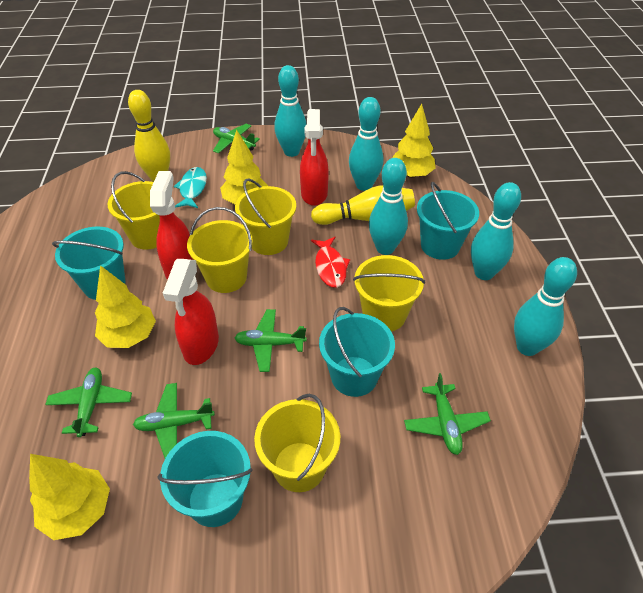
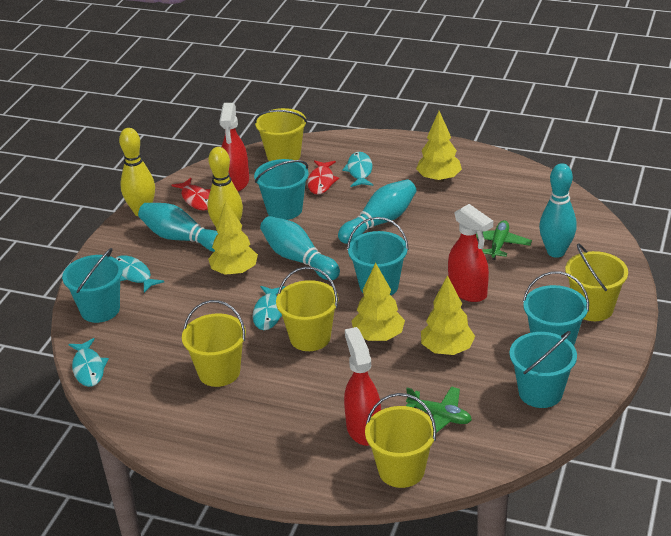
green plane: 5 -> 2
red fish: 1 -> 2
turquoise bowling pin: 5 -> 4
turquoise bucket: 4 -> 5
turquoise fish: 1 -> 4

